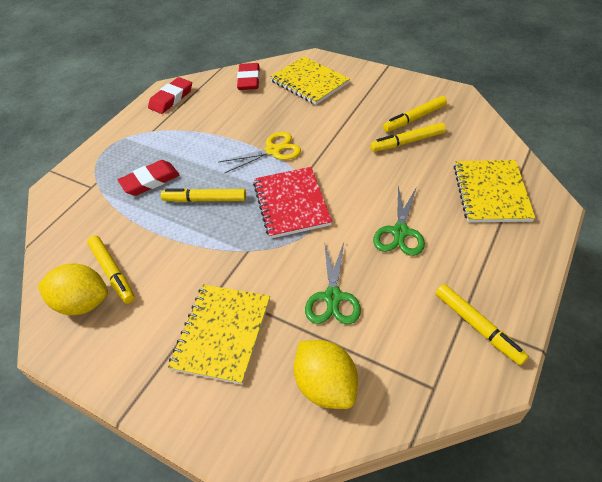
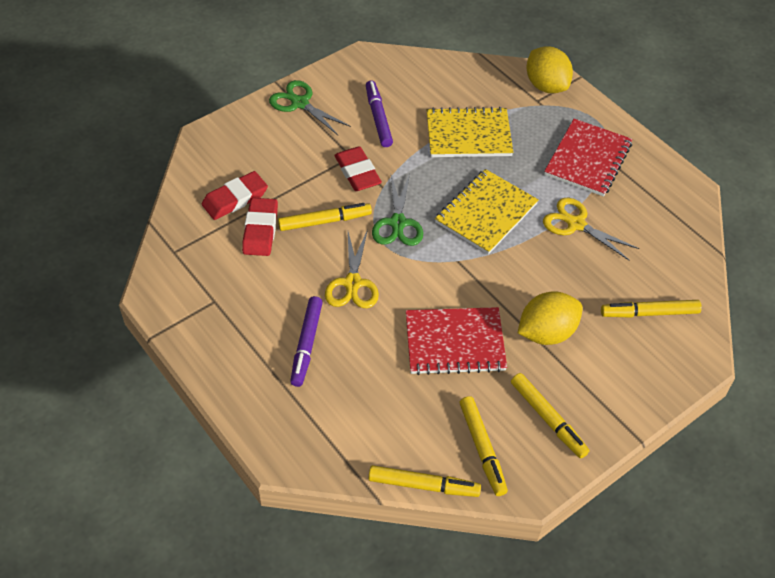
purple marker: 0 -> 2
red notebook: 1 -> 2
yellow notebook: 3 -> 2
yellow scissors: 1 -> 2

